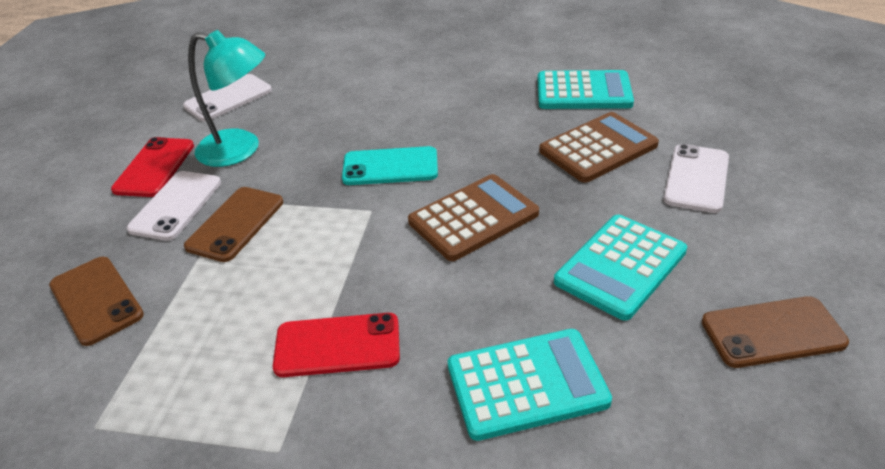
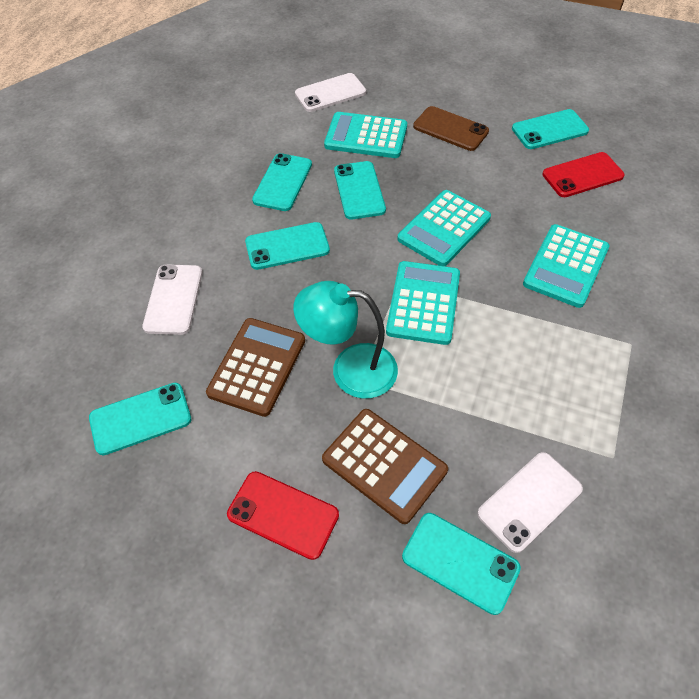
brown phone: 3 -> 1
turquoise calculator: 3 -> 4
turquoise phone: 1 -> 6

